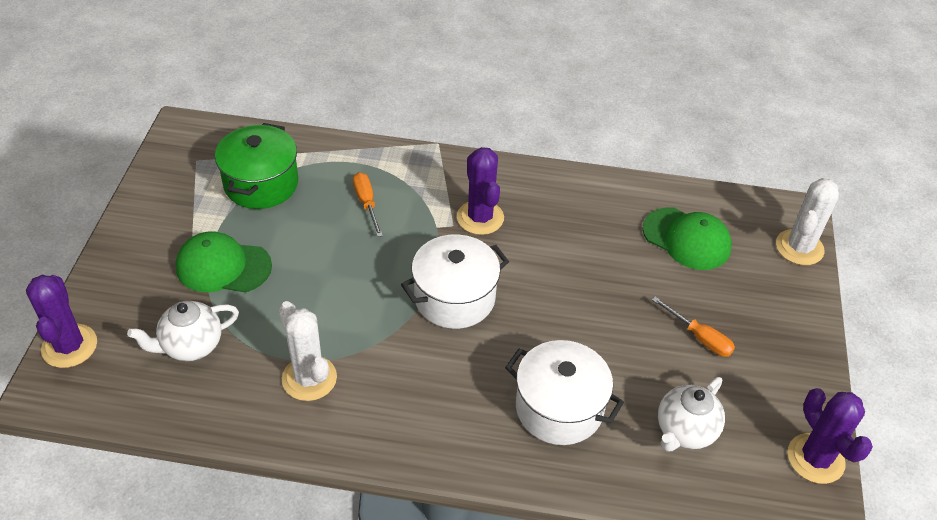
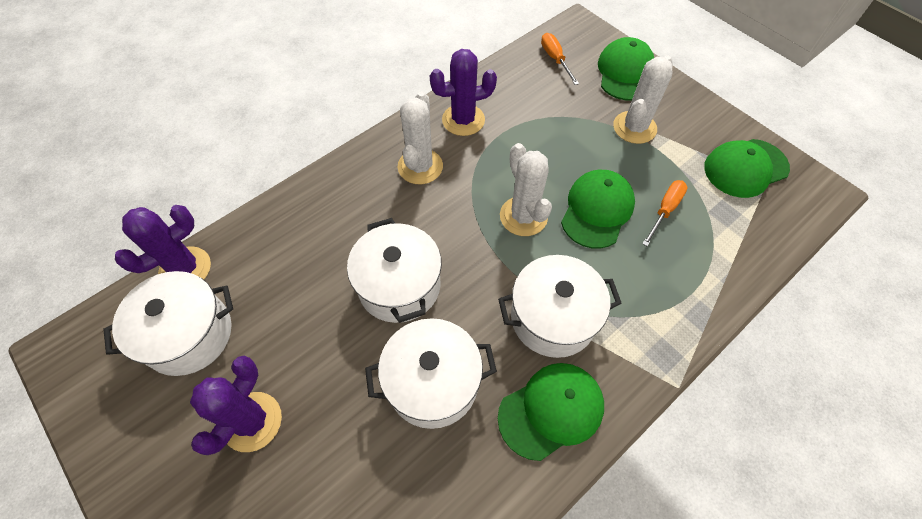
green cap: 2 -> 4
green pot: 1 -> 0
white cactus: 2 -> 3
white pot: 2 -> 4
white teapot: 2 -> 0

